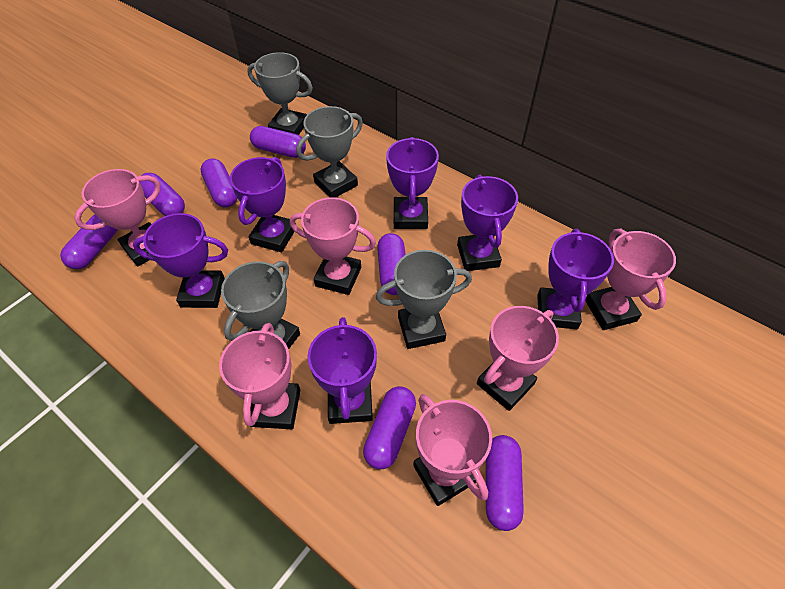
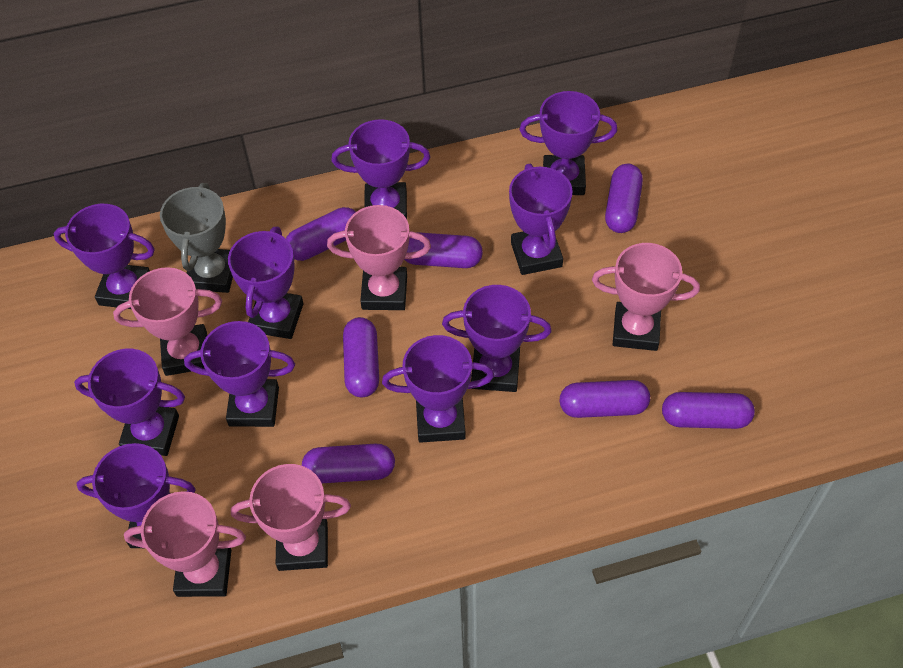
grey trophy: 4 -> 1
pink trophy: 6 -> 5
purple trophy: 6 -> 10

